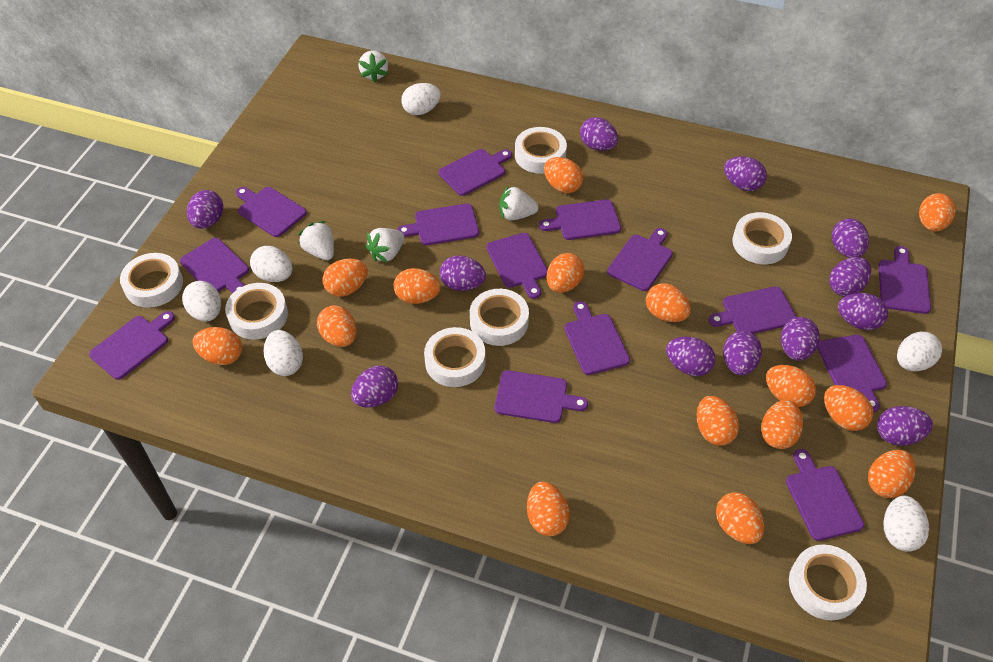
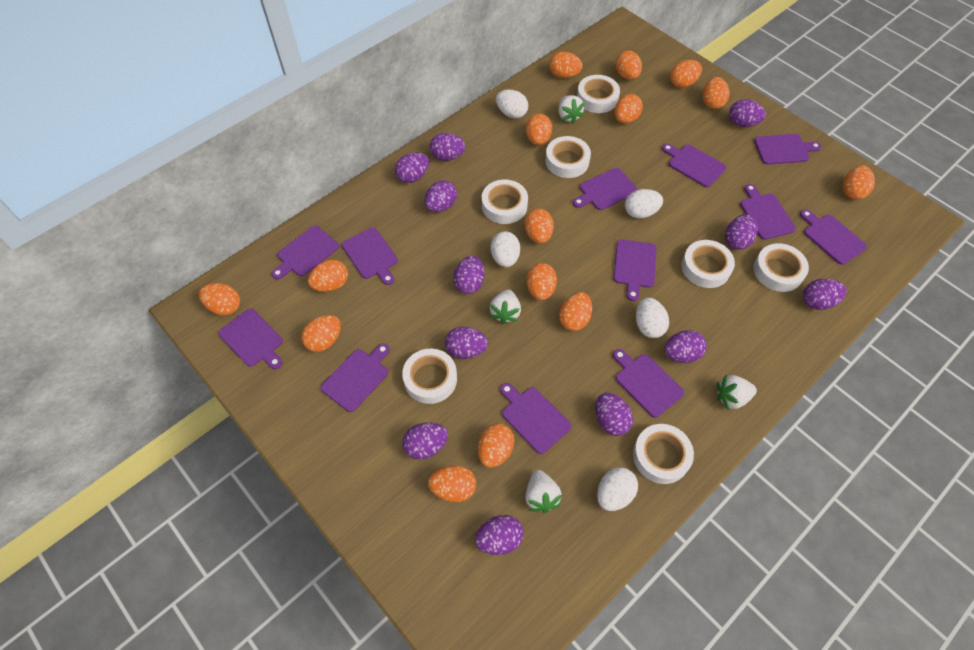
purple cutting board: 14 -> 12
white egg: 6 -> 5

